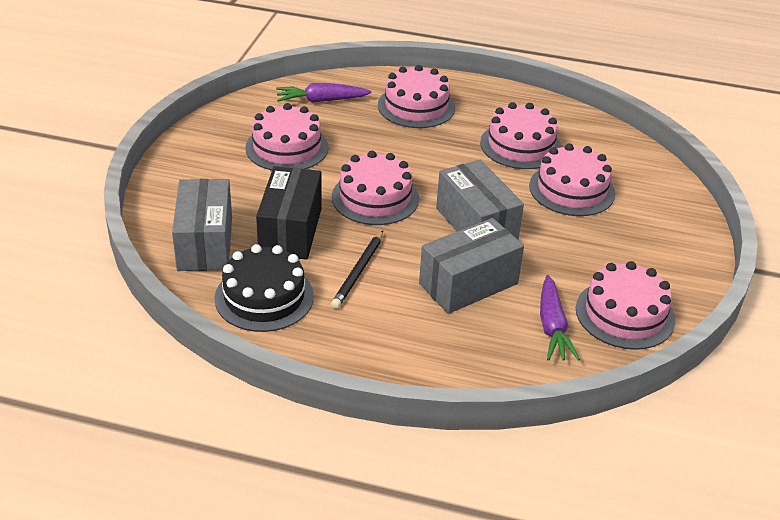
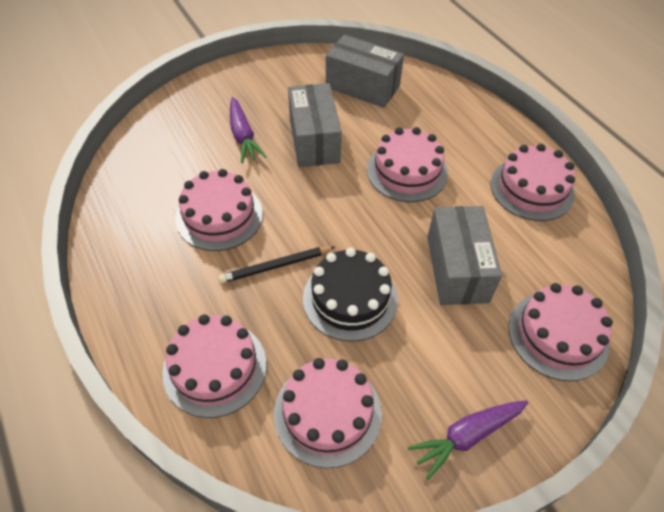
black box: 1 -> 0

